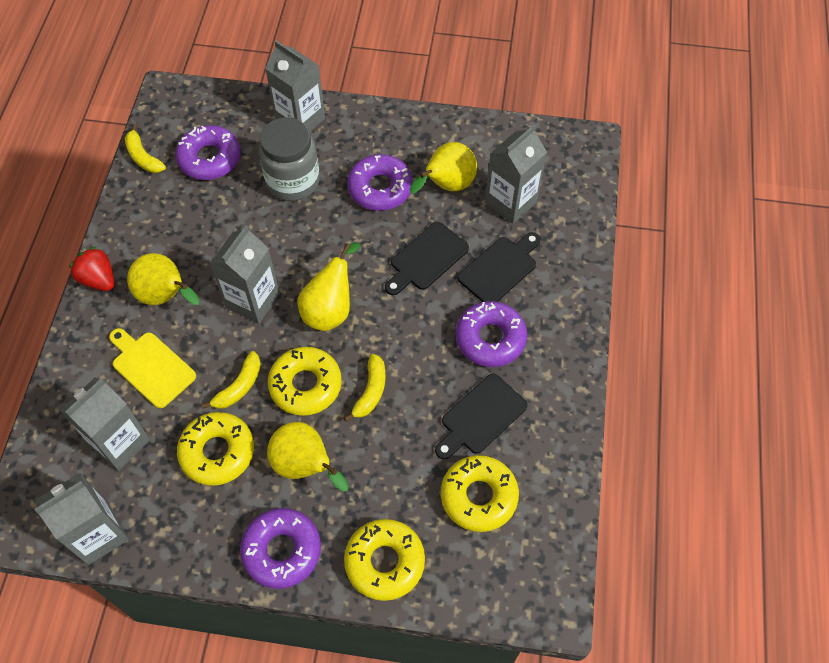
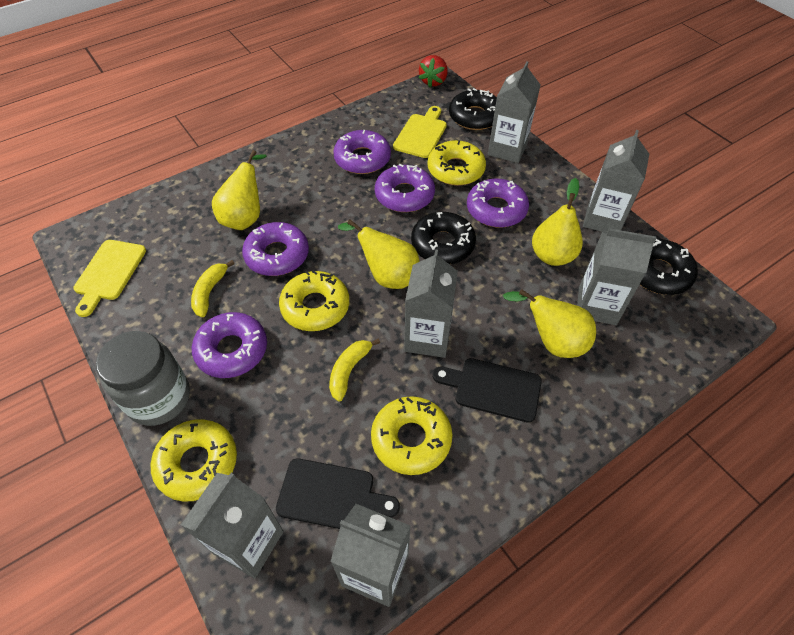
black cutting board: 3 -> 2
black donut: 0 -> 3
grey carton: 5 -> 6
purple donut: 4 -> 5
yellow banana: 3 -> 2
yellow cutting board: 1 -> 2

